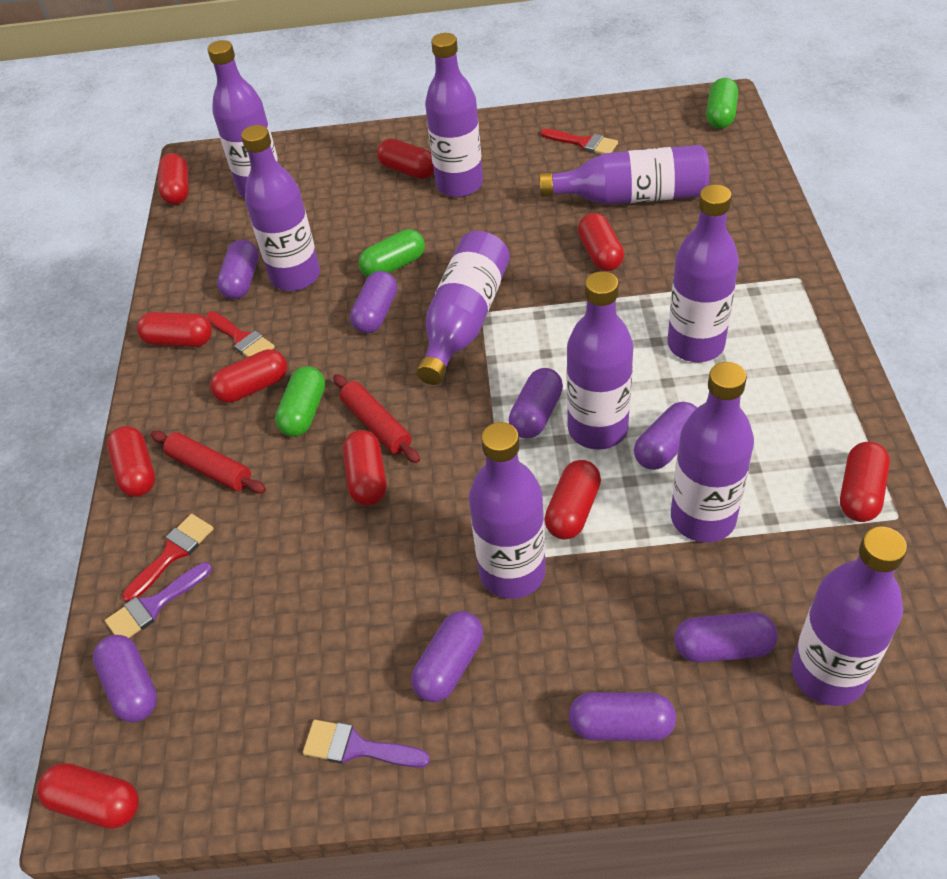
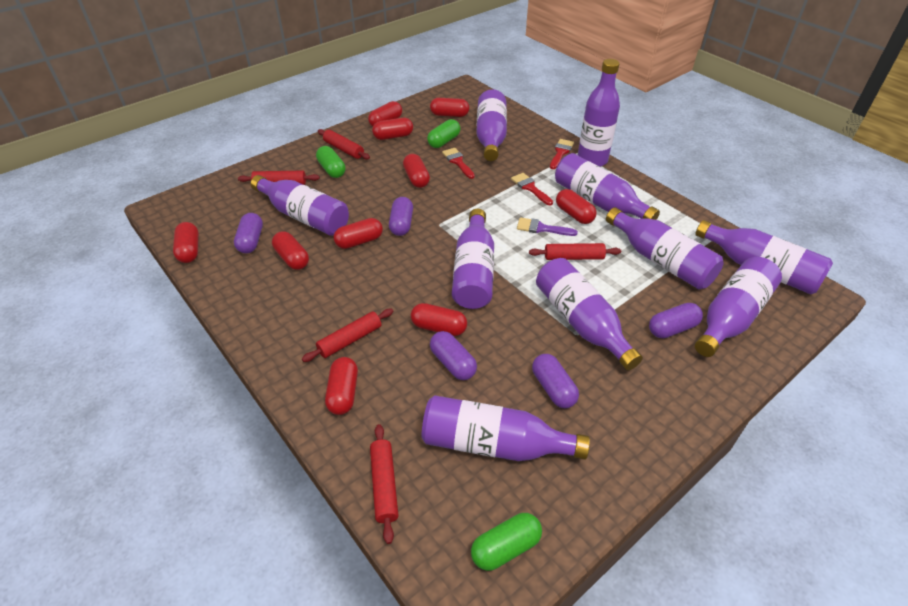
purple brush: 2 -> 1
purple capsule: 8 -> 5
red rolling pin: 2 -> 5

